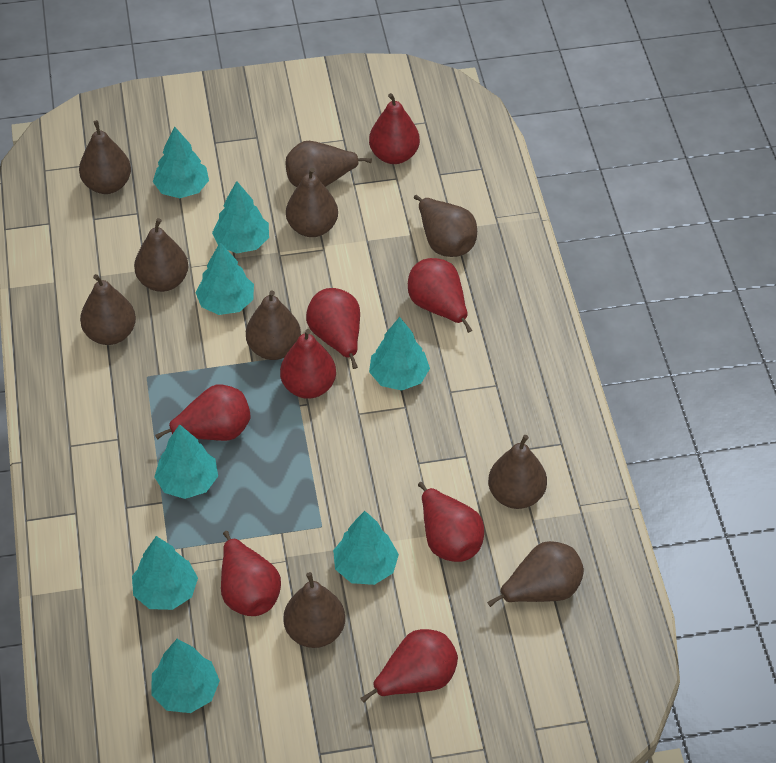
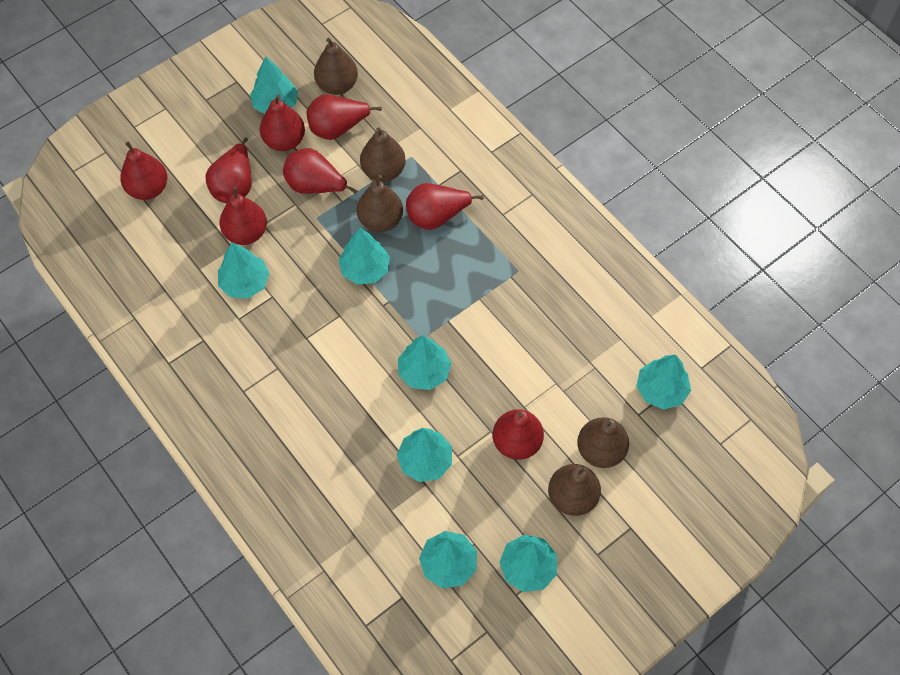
brown pear: 10 -> 5

